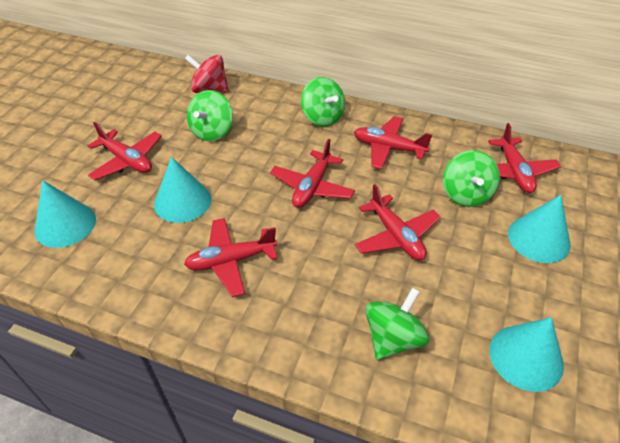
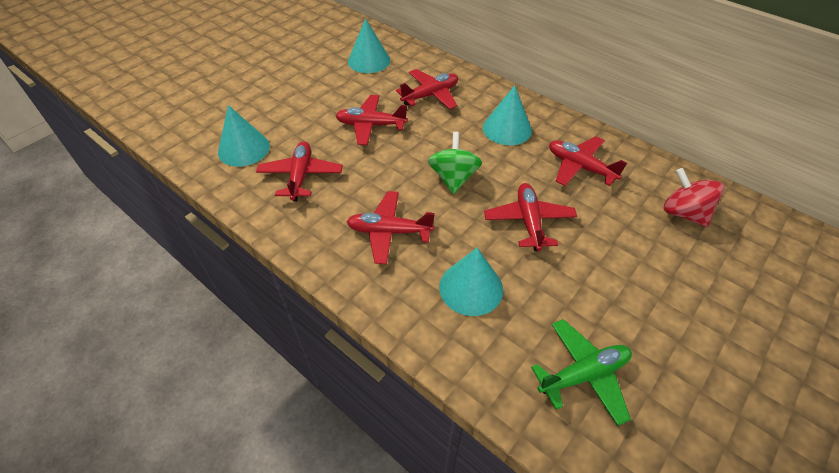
green plane: 0 -> 1
green spinning top: 4 -> 1

